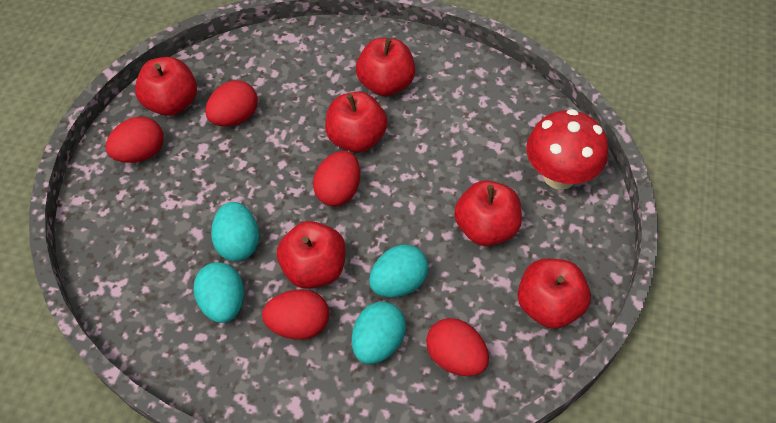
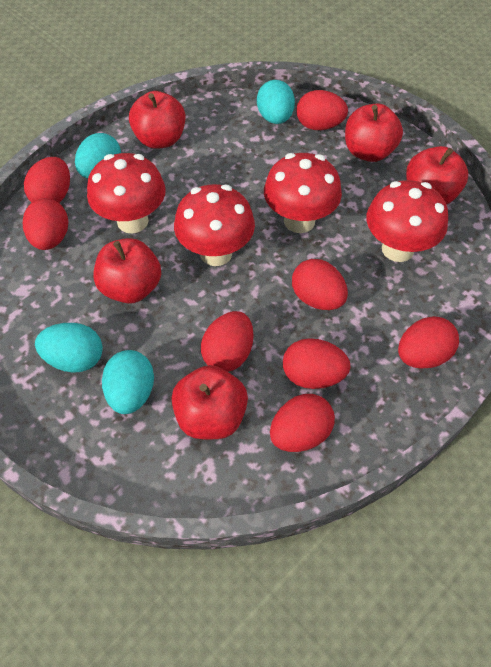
red apple: 6 -> 5
red egg: 5 -> 8
red mushroom: 1 -> 4

